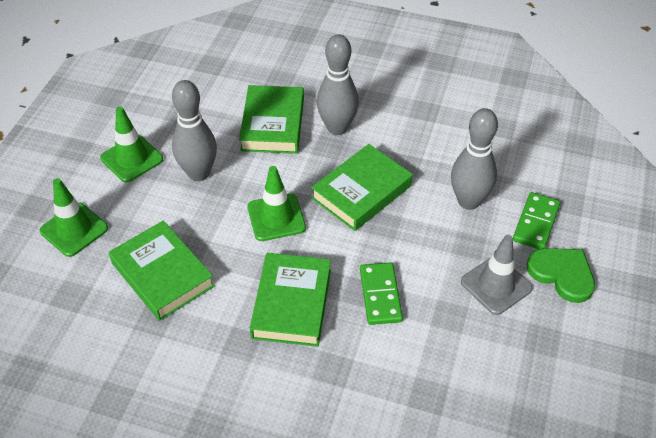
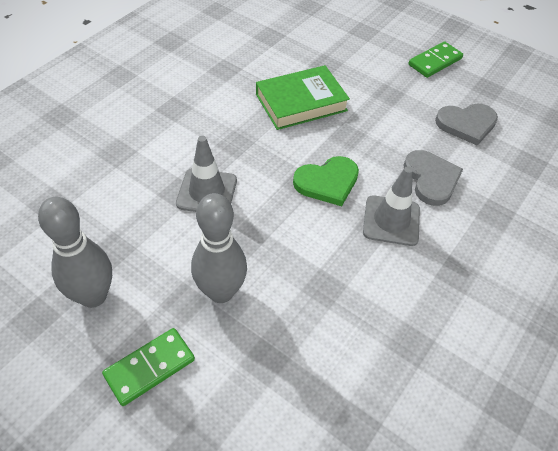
green book: 4 -> 1
green traffic cone: 3 -> 0
grey bowling pin: 3 -> 2
grey heart: 0 -> 2
grey traffic cone: 1 -> 2

